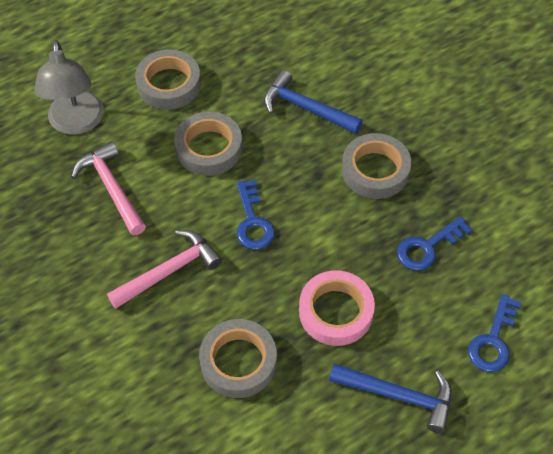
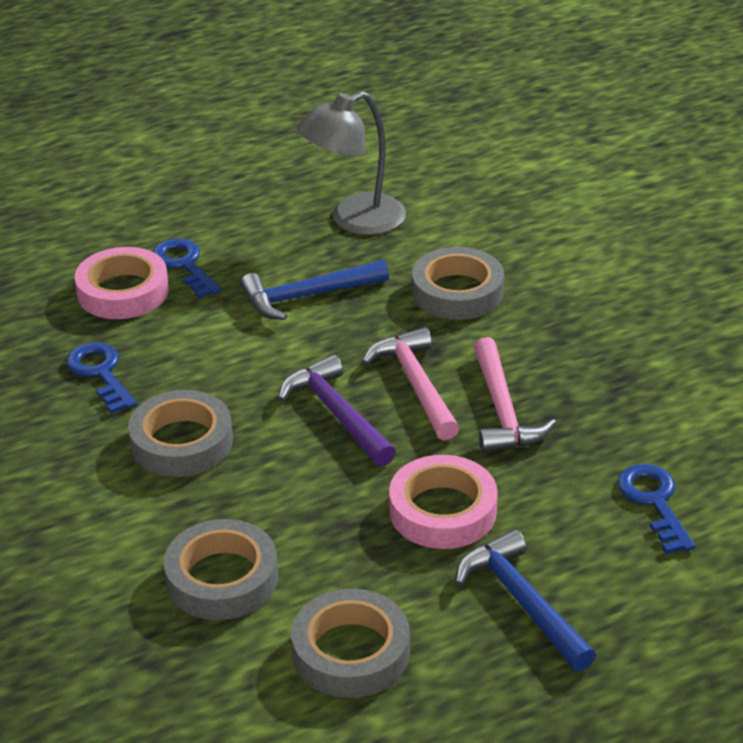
pink tape: 1 -> 2
purple hammer: 0 -> 1

